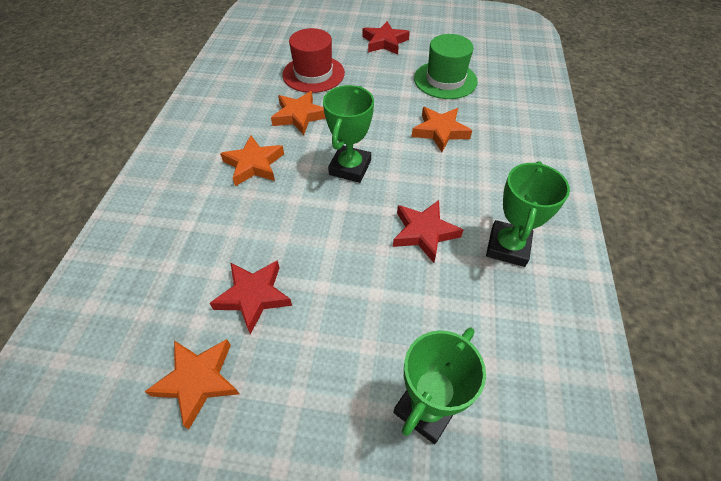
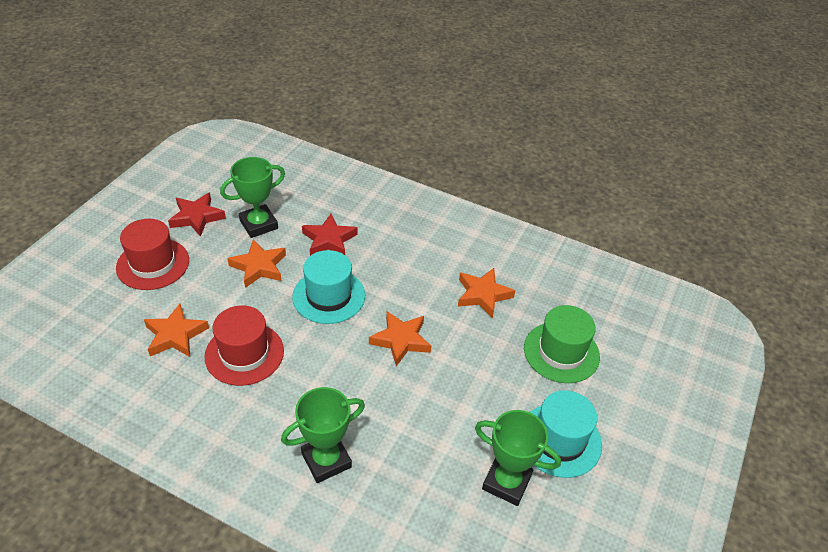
red hat: 1 -> 2
red star: 3 -> 2
turquoise hat: 0 -> 2

